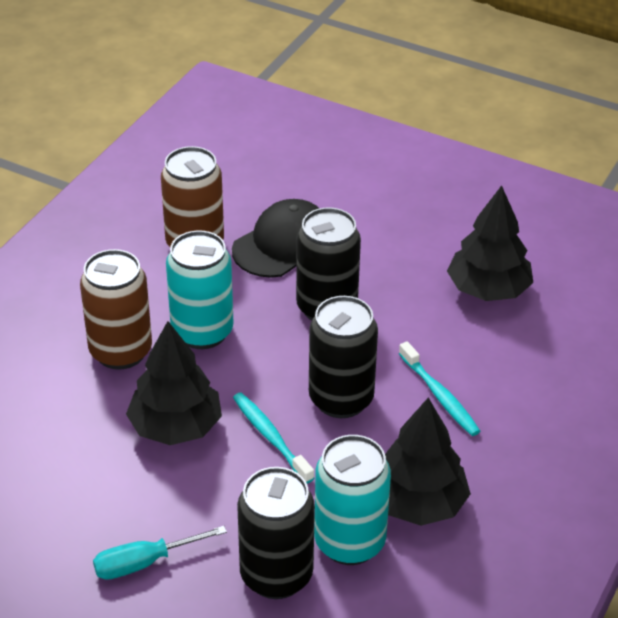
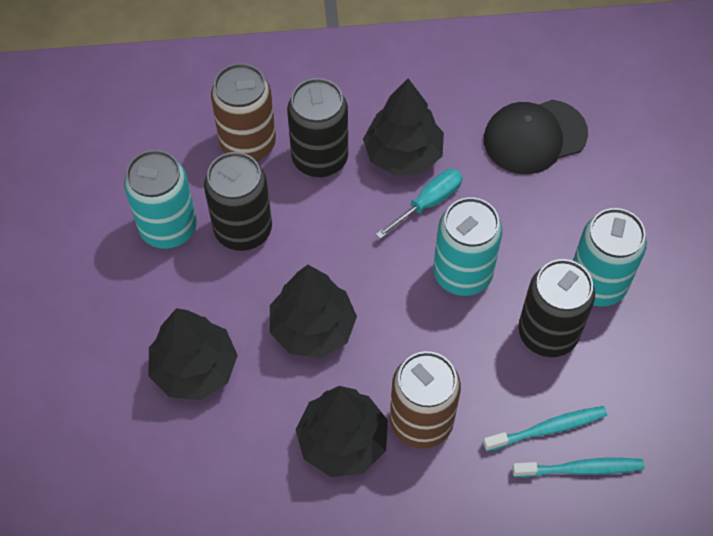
black tree: 3 -> 4
turquoise can: 2 -> 3

